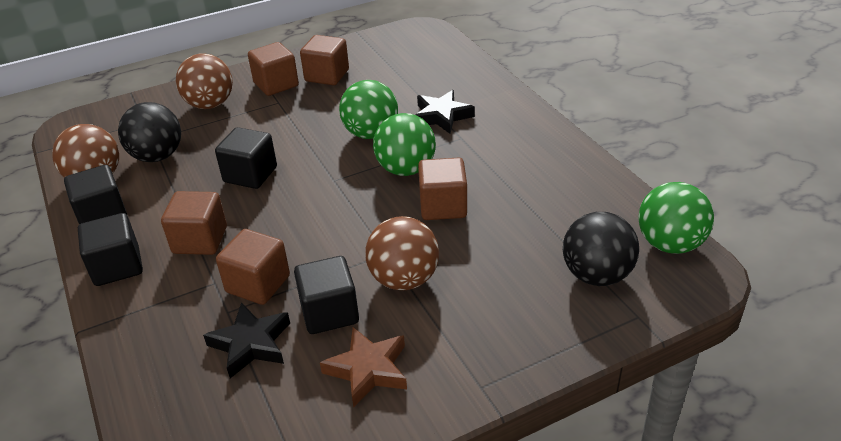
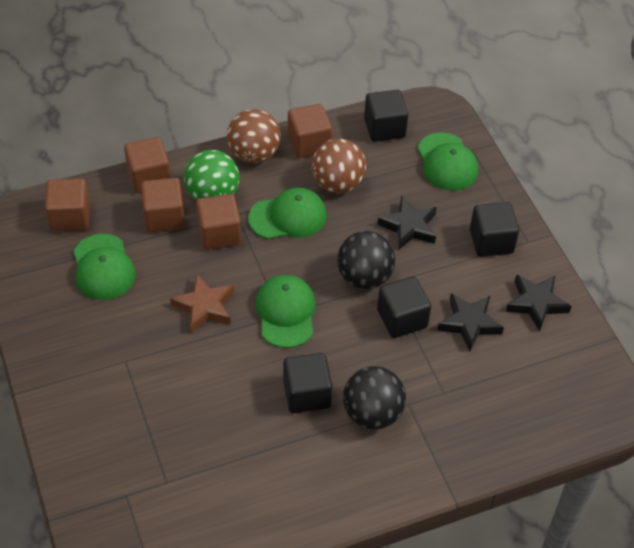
black star: 2 -> 3
brown ball: 3 -> 2
green ball: 3 -> 1
green cap: 0 -> 4

